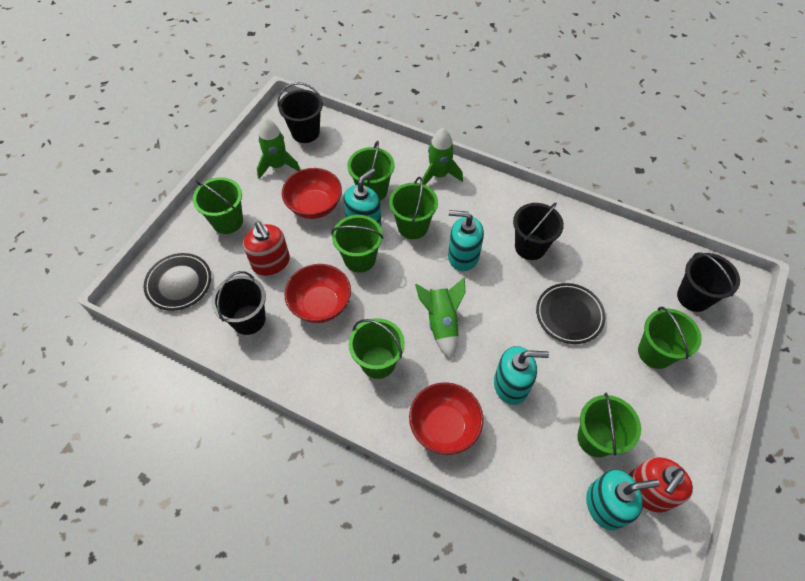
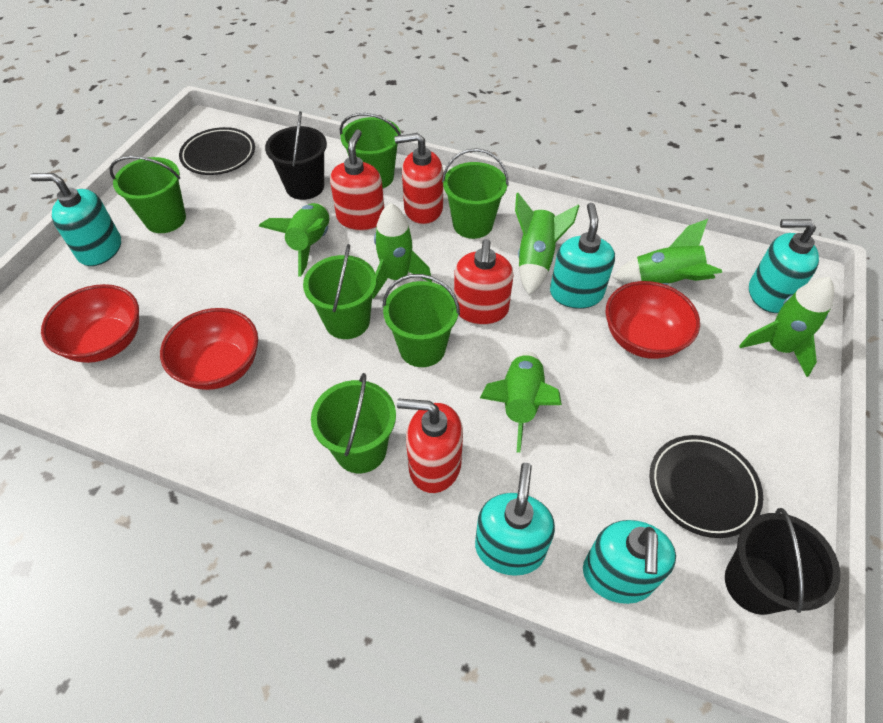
black bucket: 4 -> 2
green bucket: 7 -> 6
green rocket: 3 -> 6
red soap dispenser: 2 -> 4
turquoise soap dispenser: 4 -> 5

